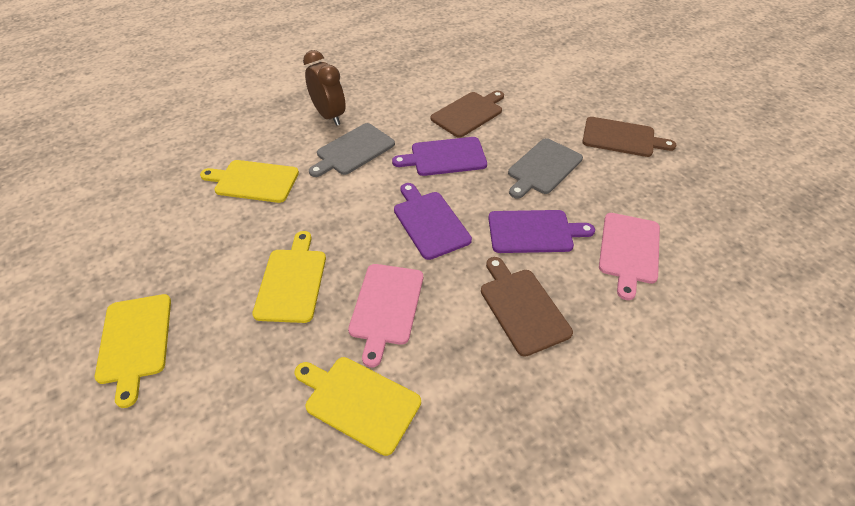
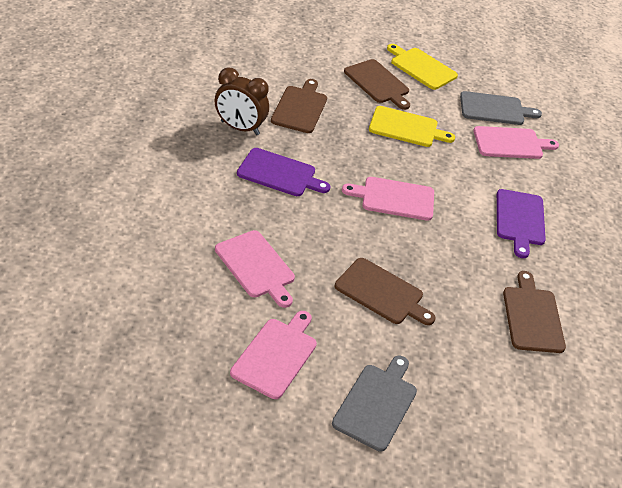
brown cutting board: 3 -> 4
pink cutting board: 2 -> 4
purple cutting board: 3 -> 2
yellow cutting board: 4 -> 2

